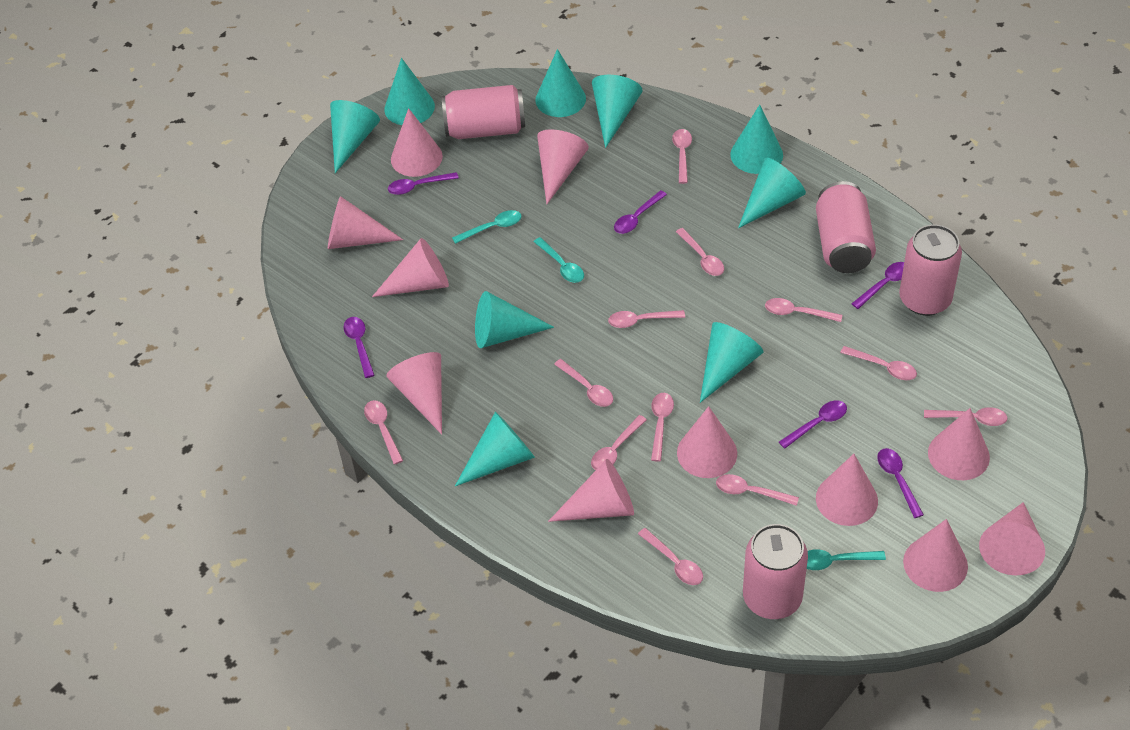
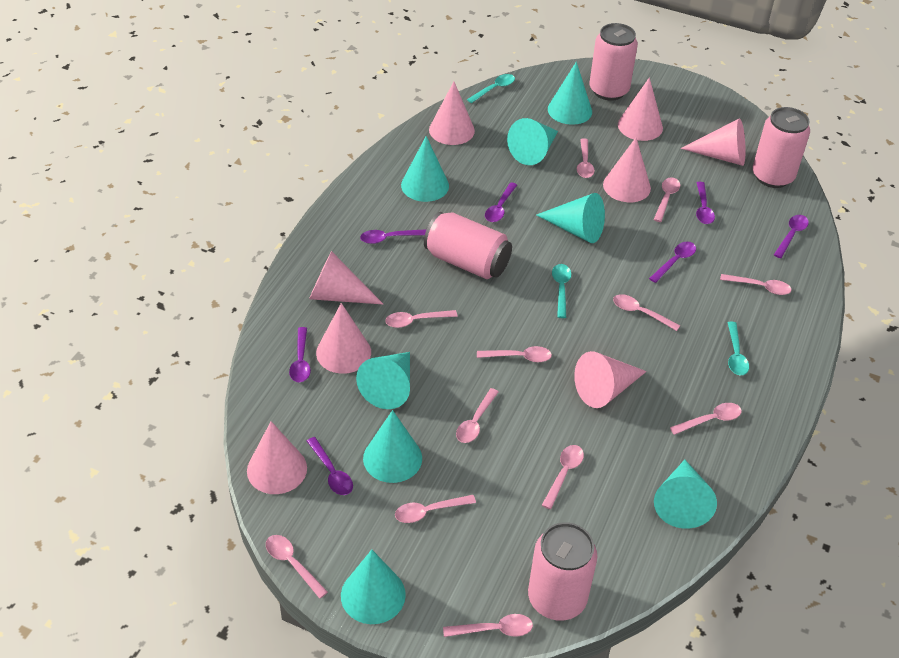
pink cone: 11 -> 8
purple spoon: 6 -> 7
turquoise cone: 9 -> 8

